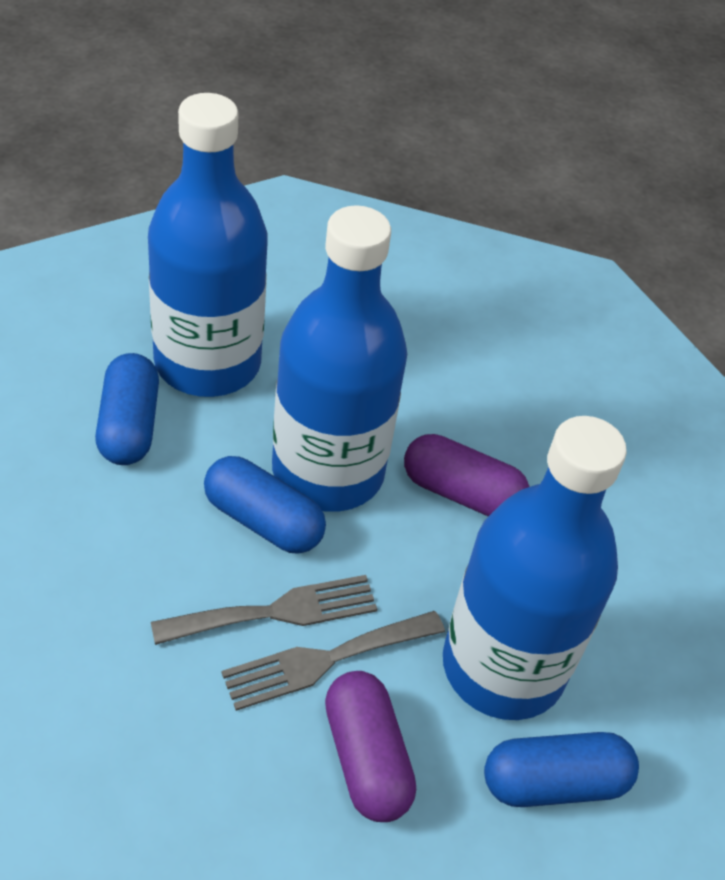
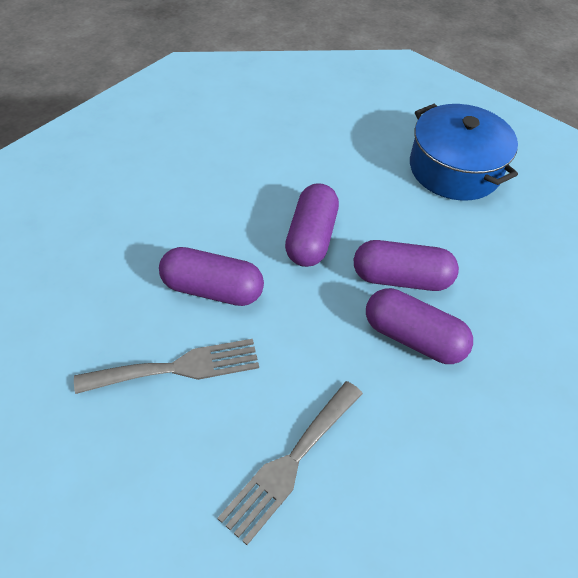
blue bottle: 3 -> 0
blue capsule: 3 -> 0
blue pot: 0 -> 1
purple capsule: 2 -> 4

